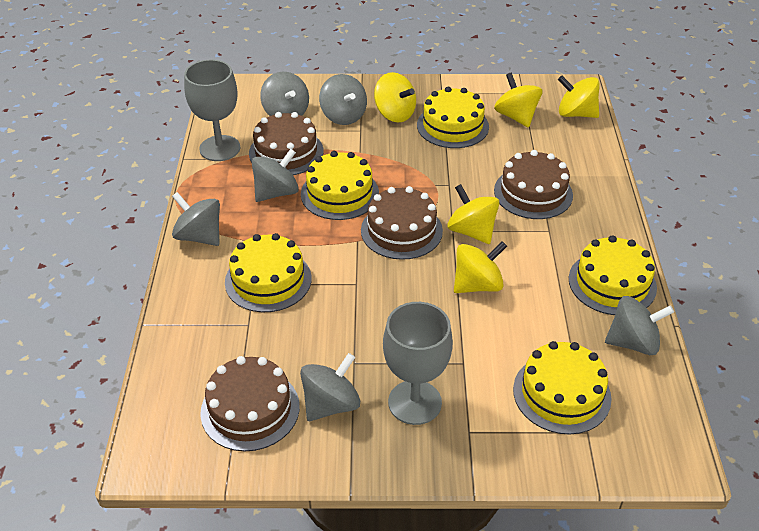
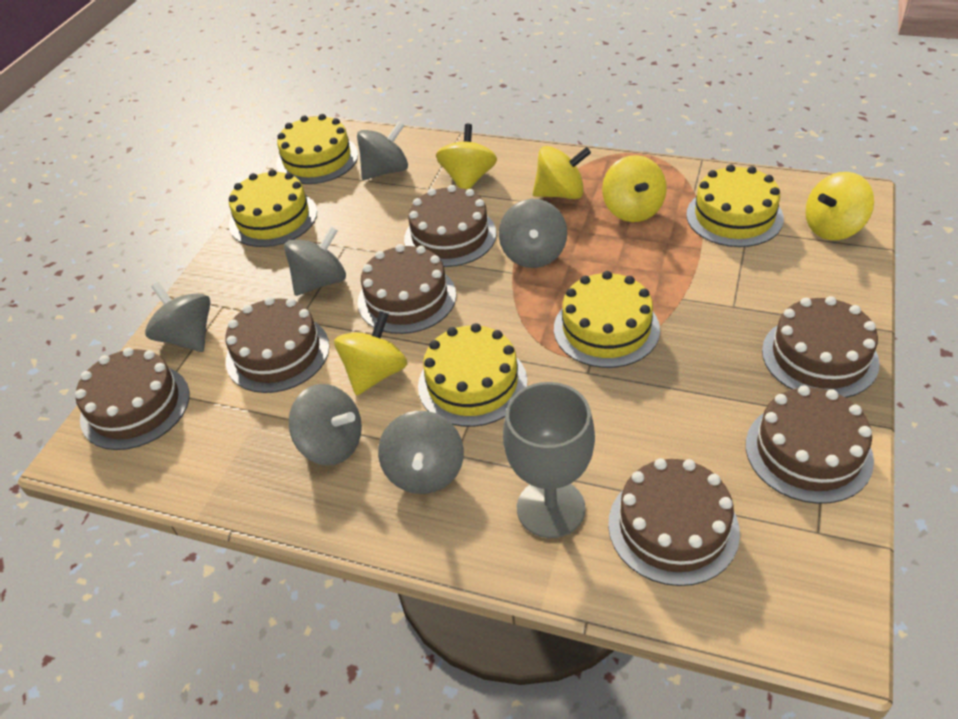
brown cake: 4 -> 7
grey goblet: 2 -> 1

